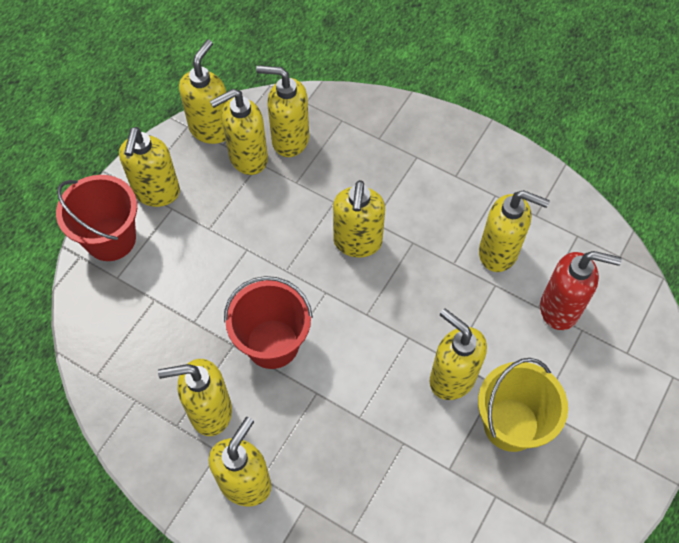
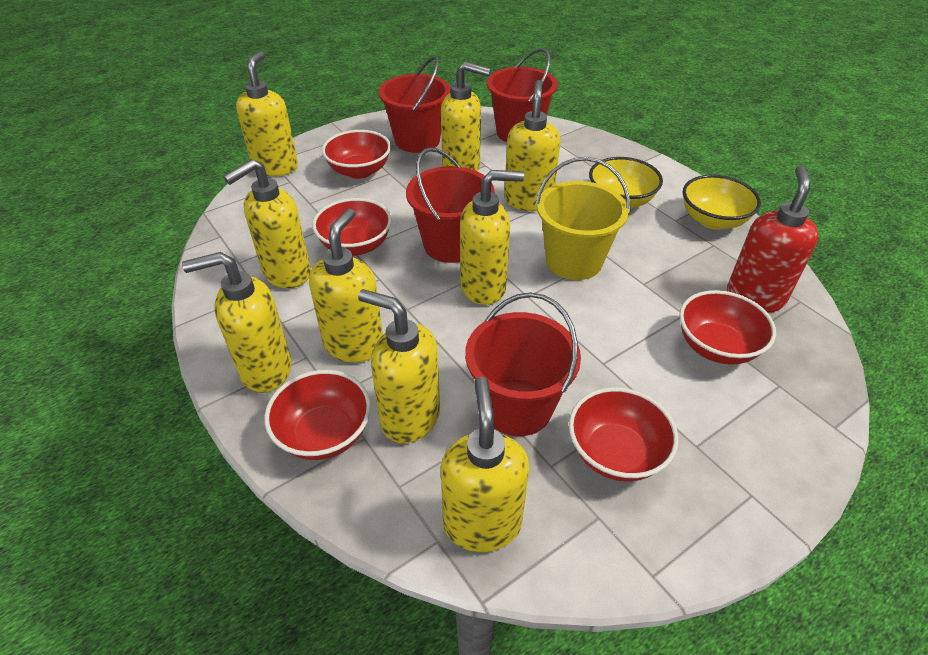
red bowl: 0 -> 5
red bucket: 2 -> 4
yellow bowl: 0 -> 2

